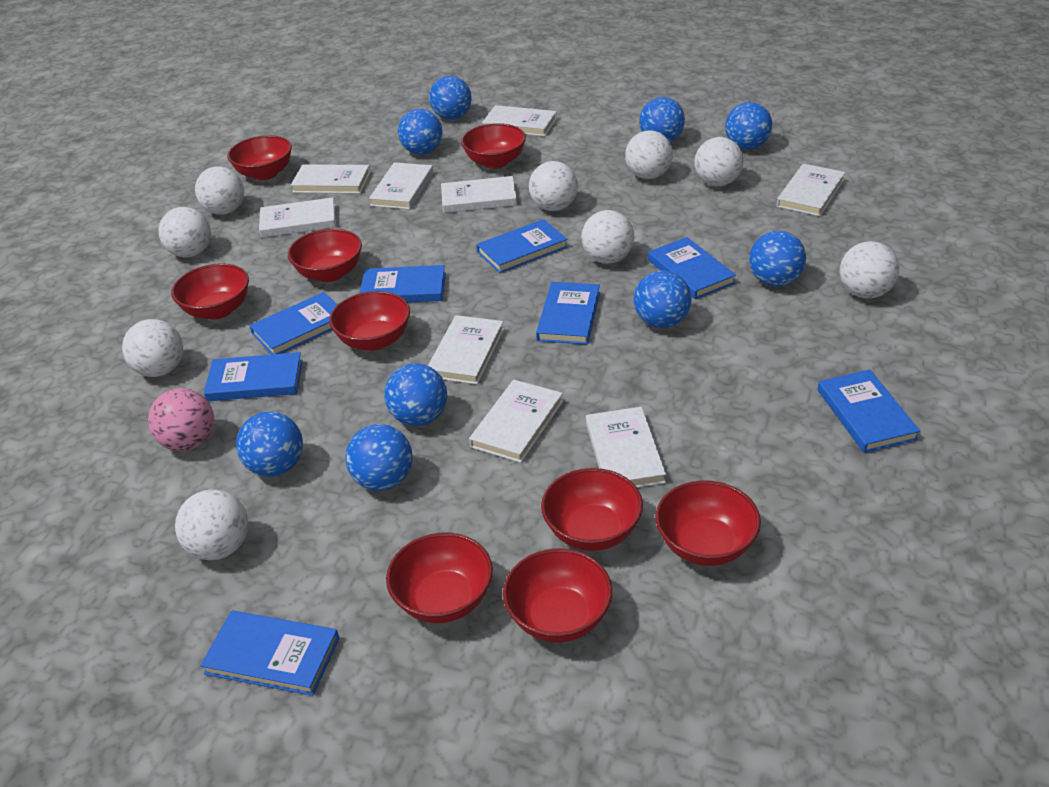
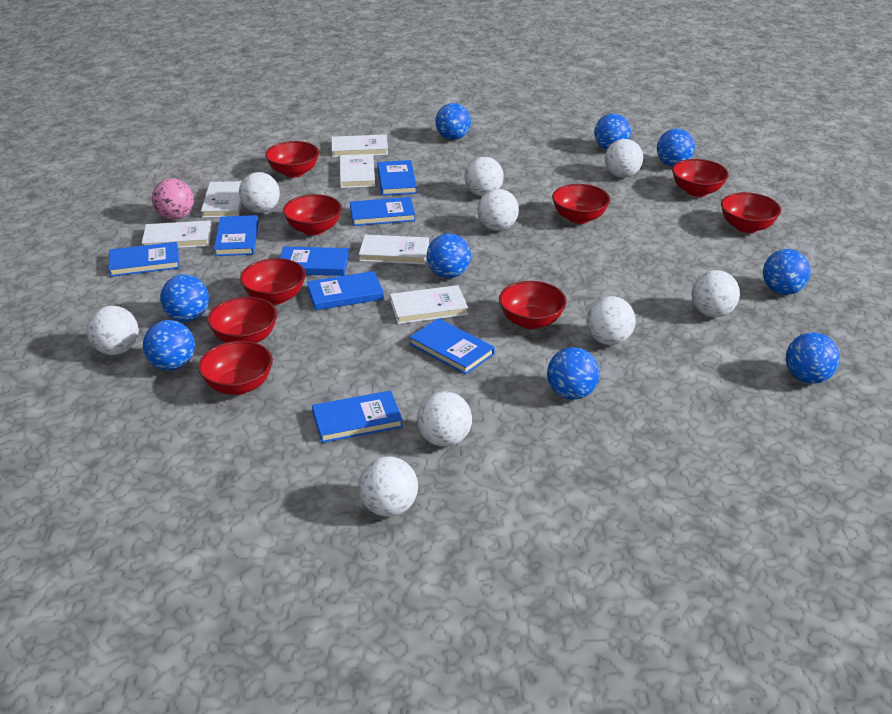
white book: 9 -> 6

